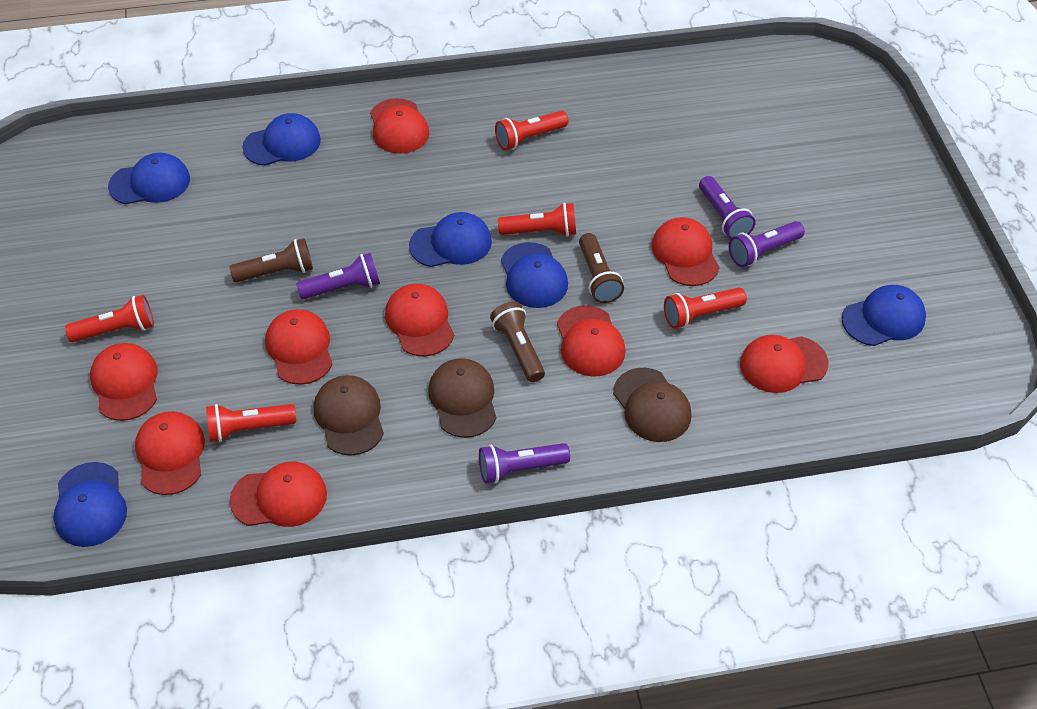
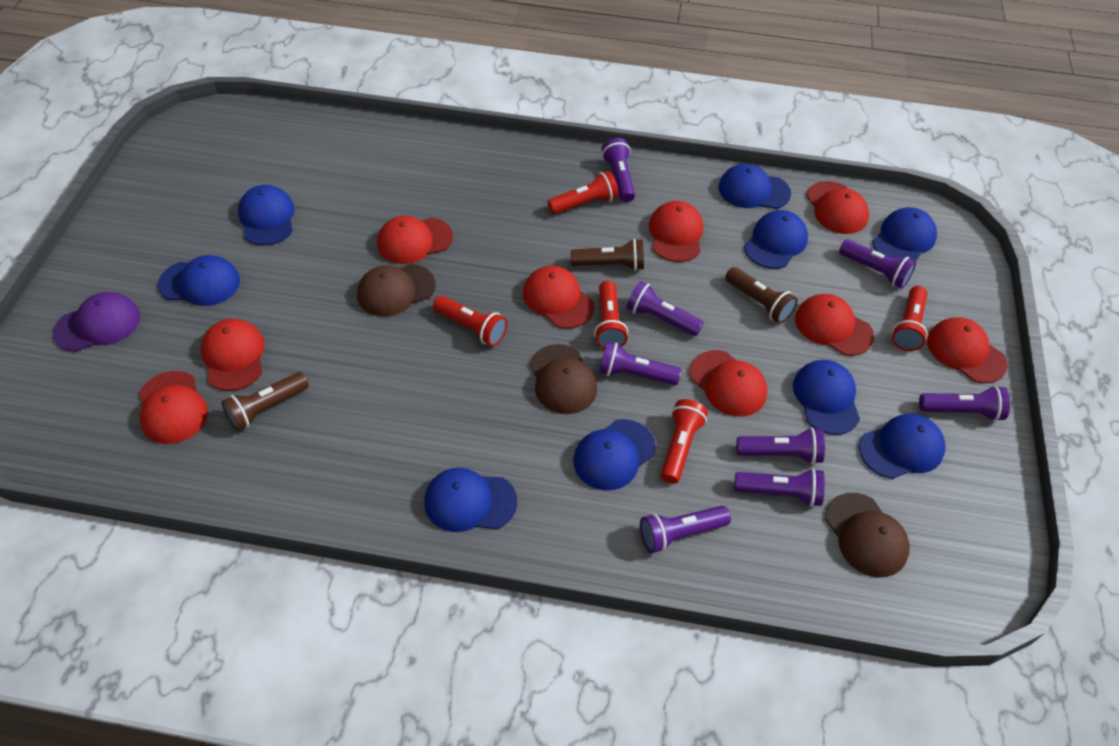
blue cap: 6 -> 9
purple cap: 0 -> 1
purple flashlight: 4 -> 8

